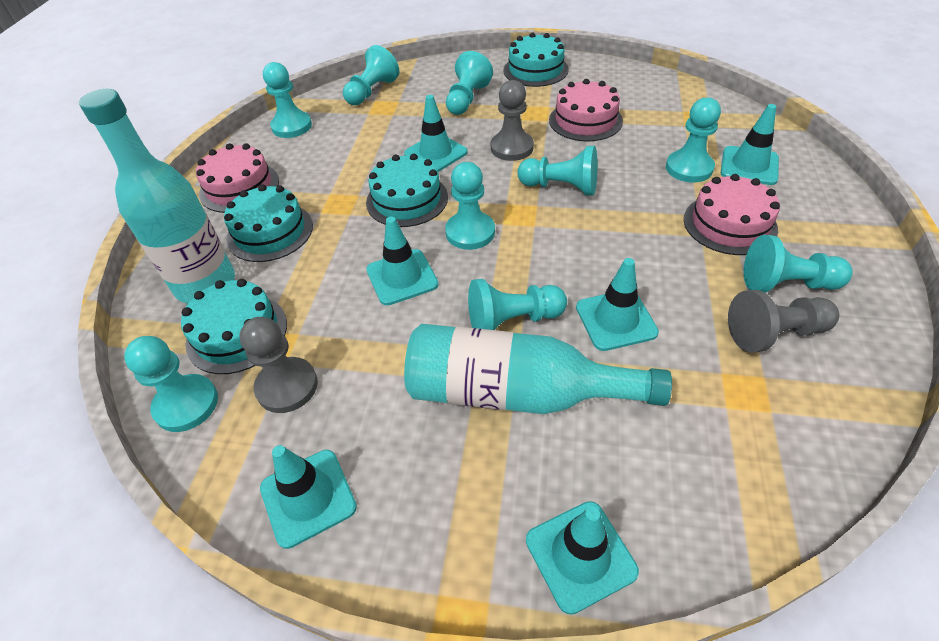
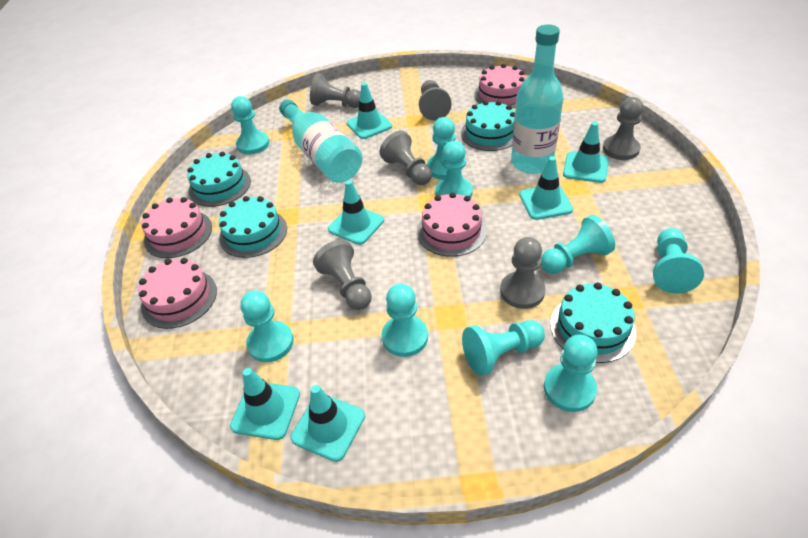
grey pawn: 3 -> 6
pink cake: 3 -> 4

